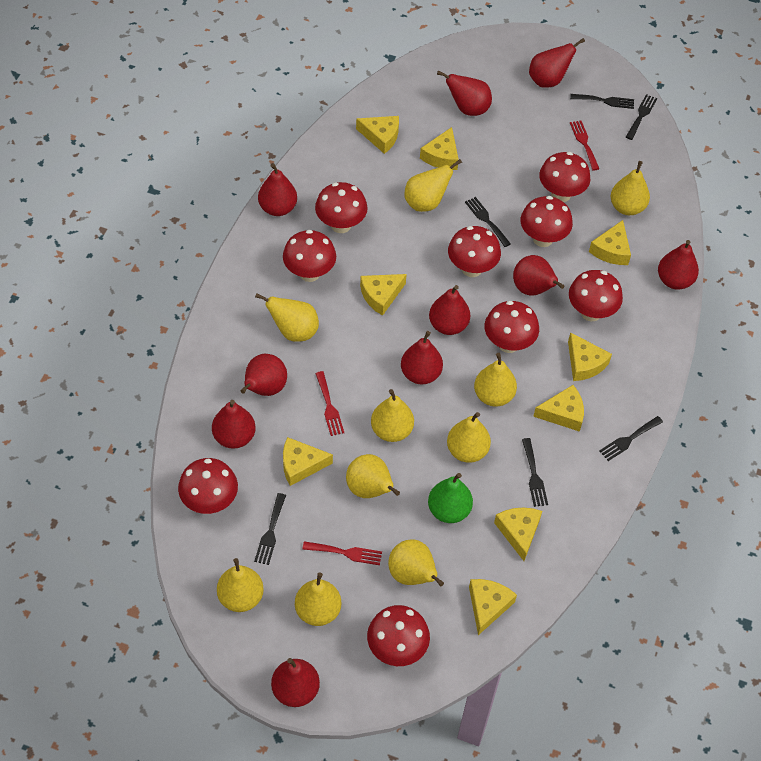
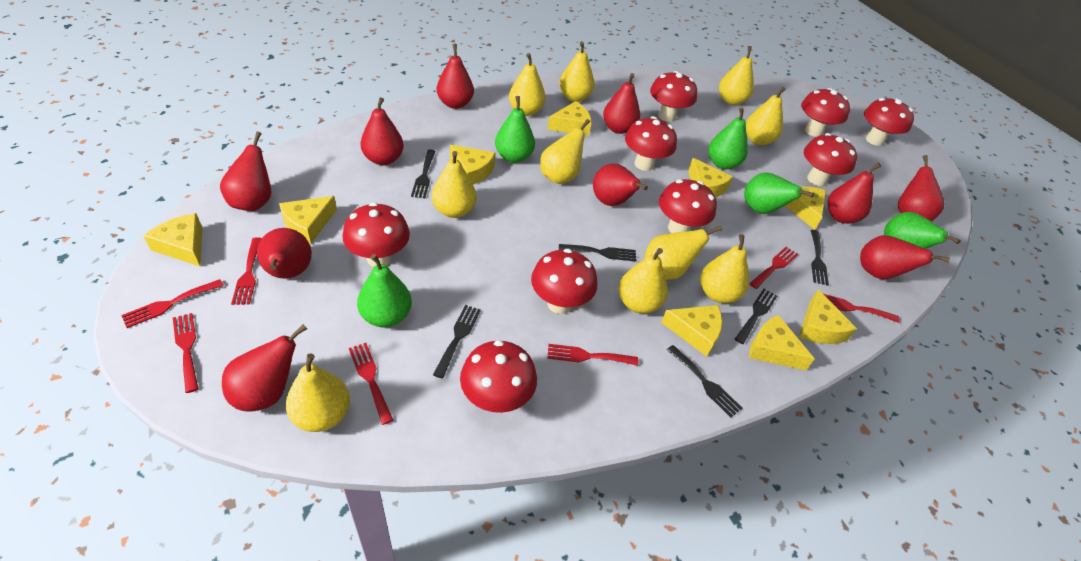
green pear: 1 -> 5
red fork: 3 -> 7

